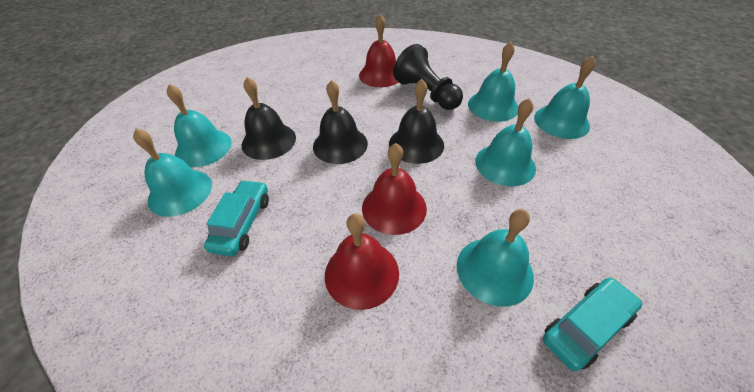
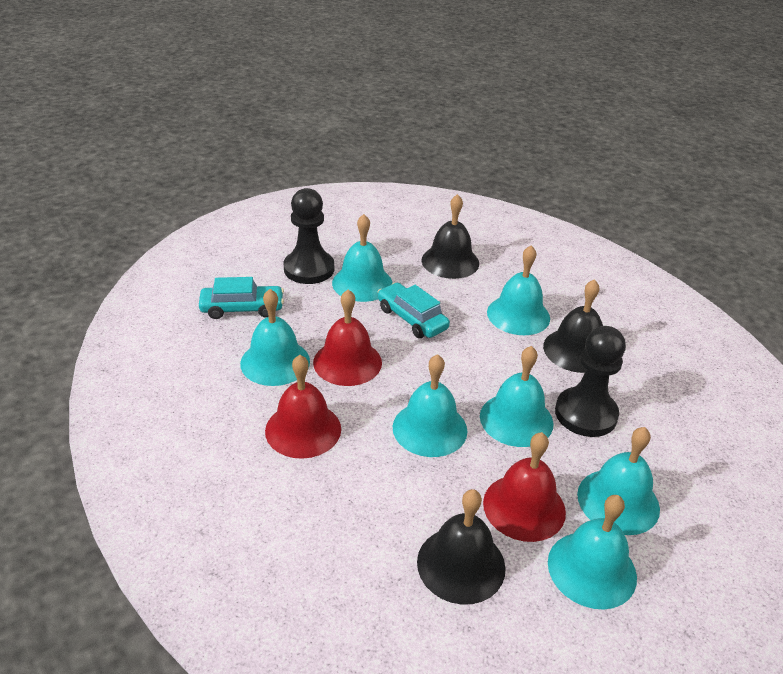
black pawn: 1 -> 2
turquoise bell: 6 -> 7

